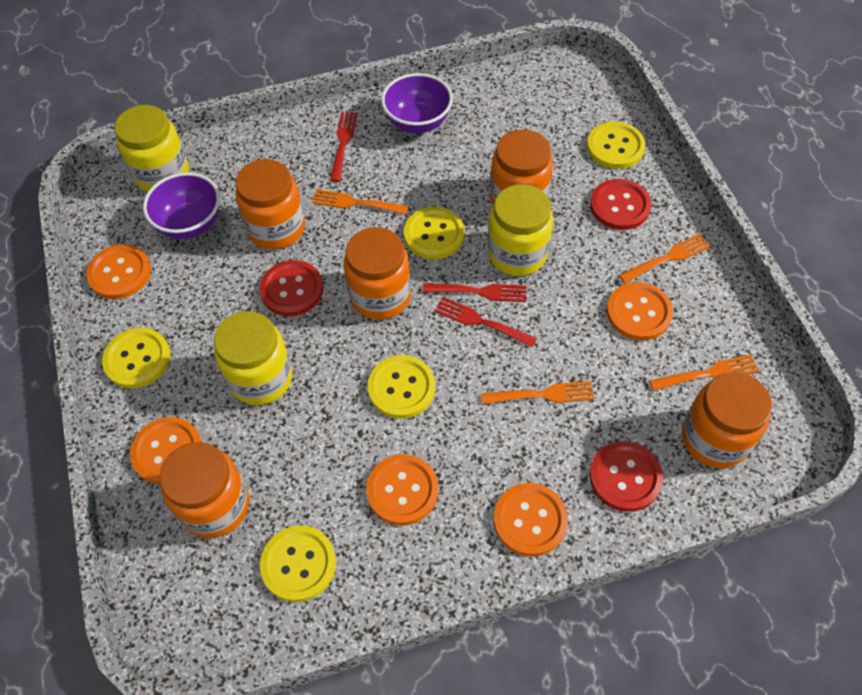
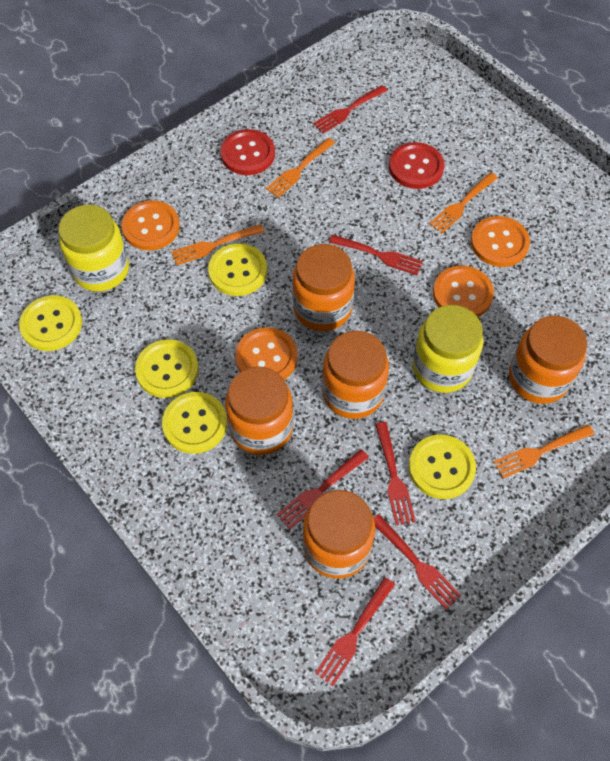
orange button: 5 -> 4
purple bowl: 2 -> 0
red button: 3 -> 2
red fork: 3 -> 6
yellow jar: 3 -> 2

